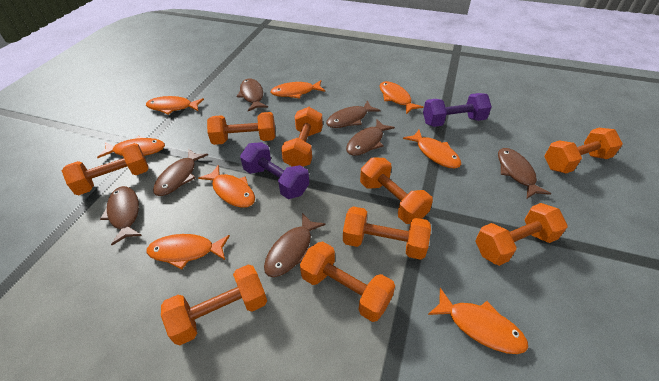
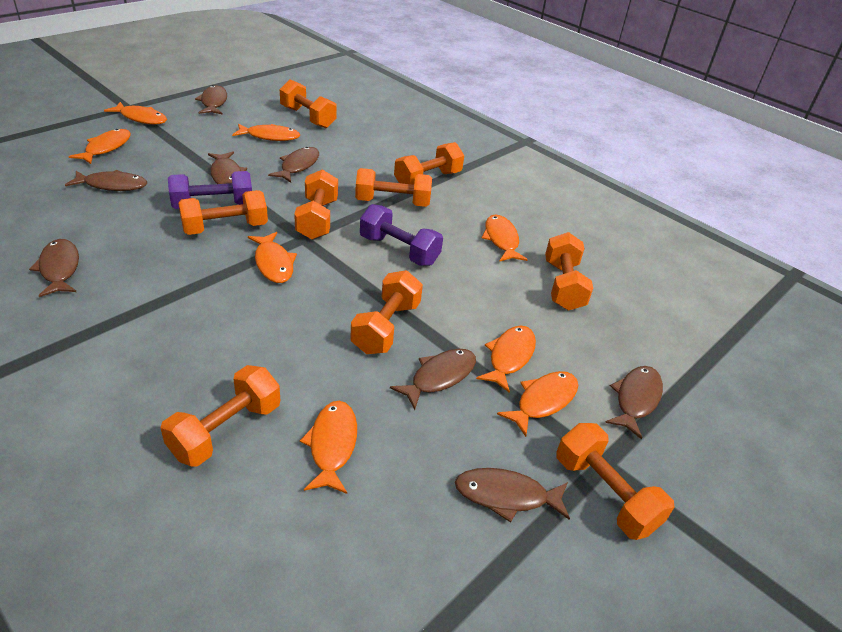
brown fish: 7 -> 8

